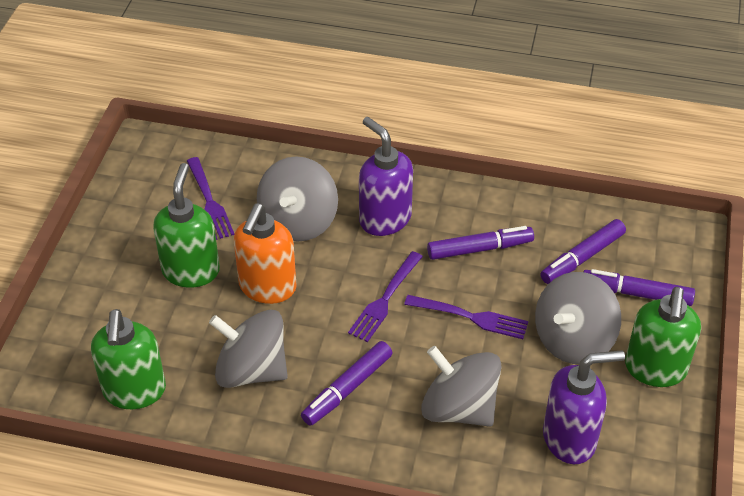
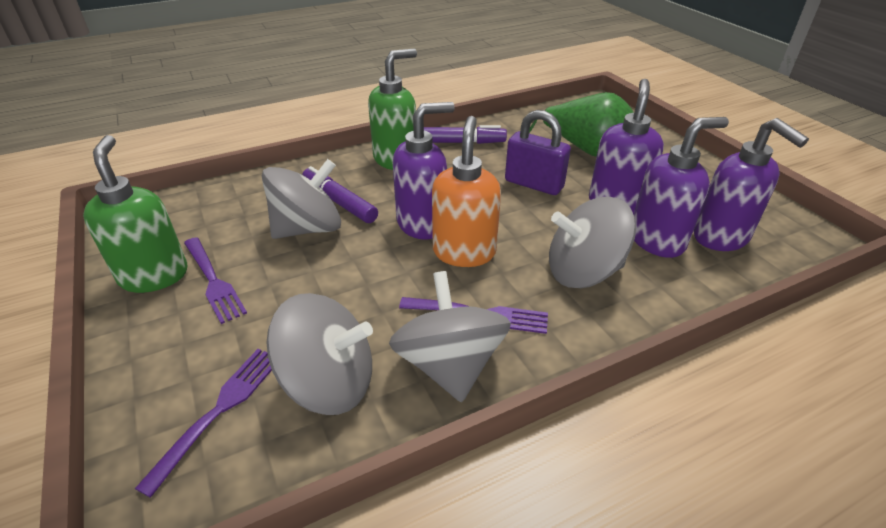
green pear: 0 -> 1
green soap dispenser: 3 -> 2
purple marker: 4 -> 2
purple padlock: 0 -> 1
purple soap dispenser: 2 -> 4

